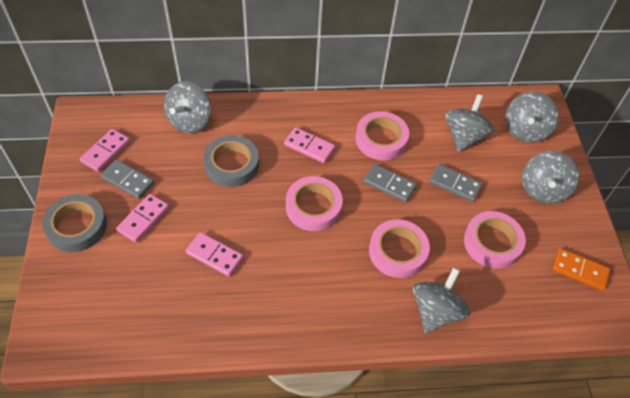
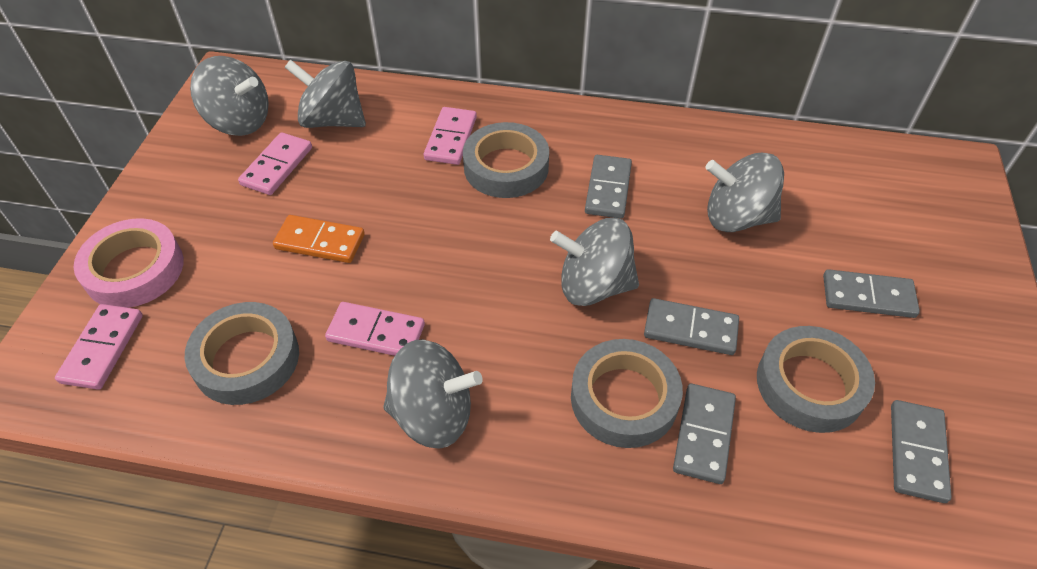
grey domino: 3 -> 5
grey tape: 2 -> 4
pink tape: 4 -> 1

